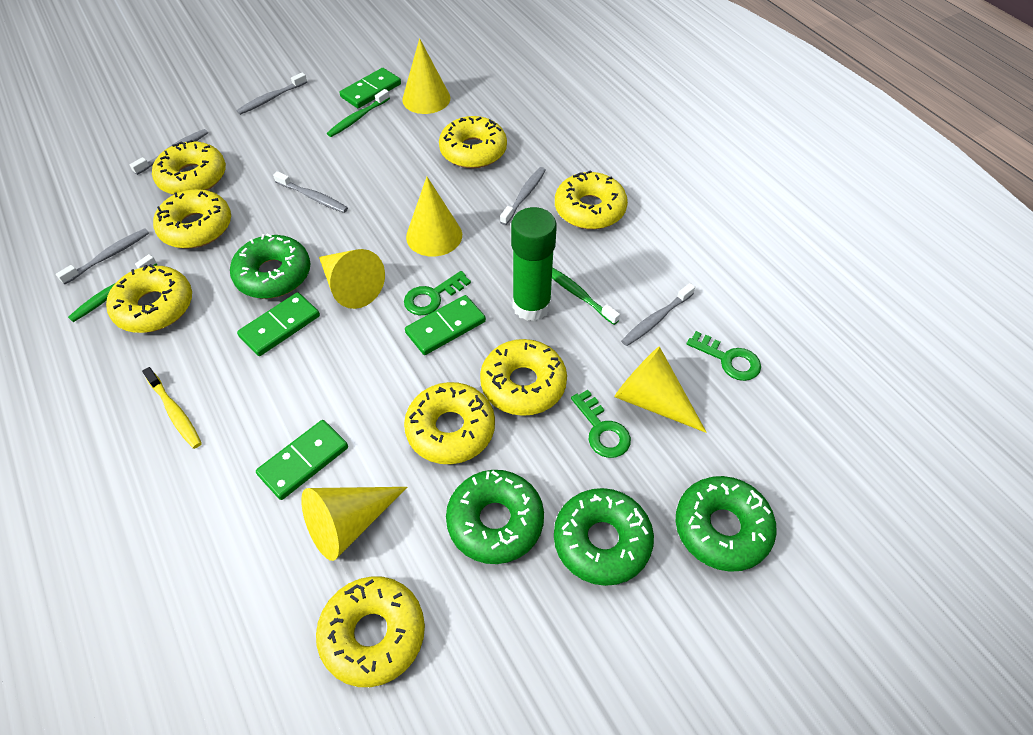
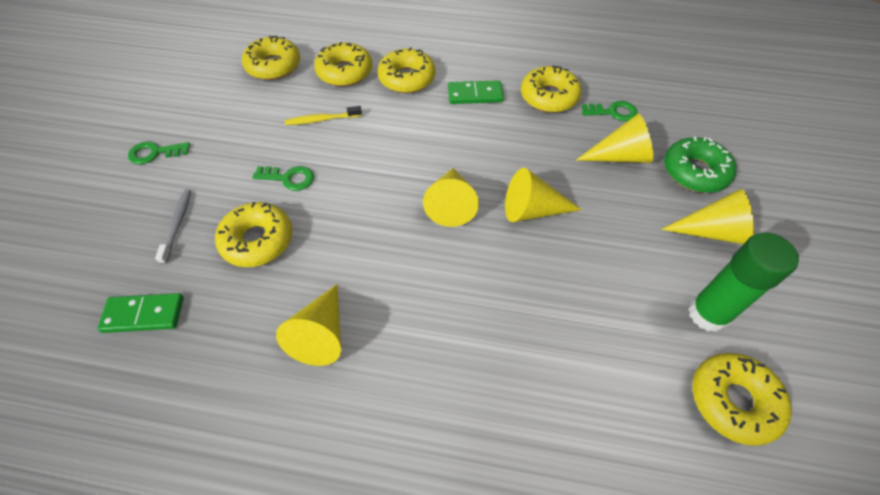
green domino: 4 -> 2
green donut: 4 -> 1
green toothbrush: 3 -> 0
grey toothbrush: 6 -> 1
yellow donut: 8 -> 6

